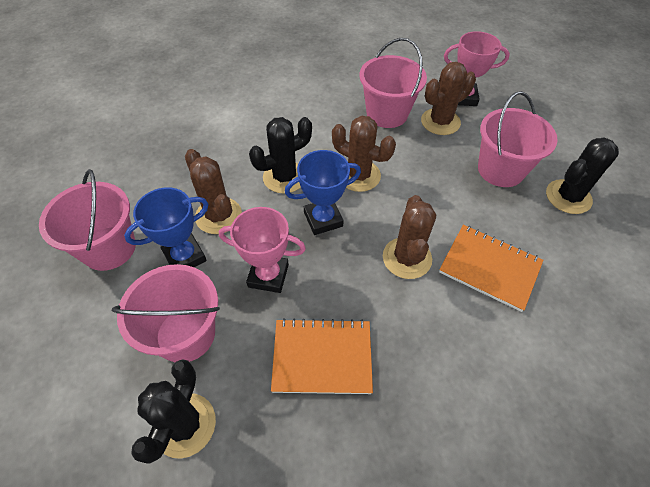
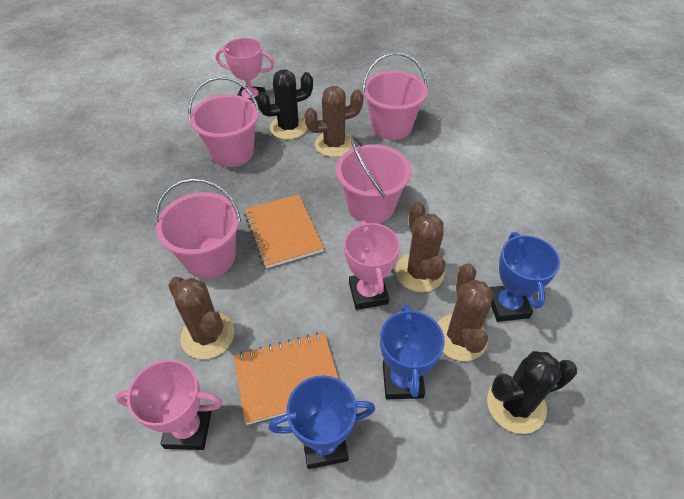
black cactus: 3 -> 2
blue trophy: 2 -> 3
pink trophy: 2 -> 3

